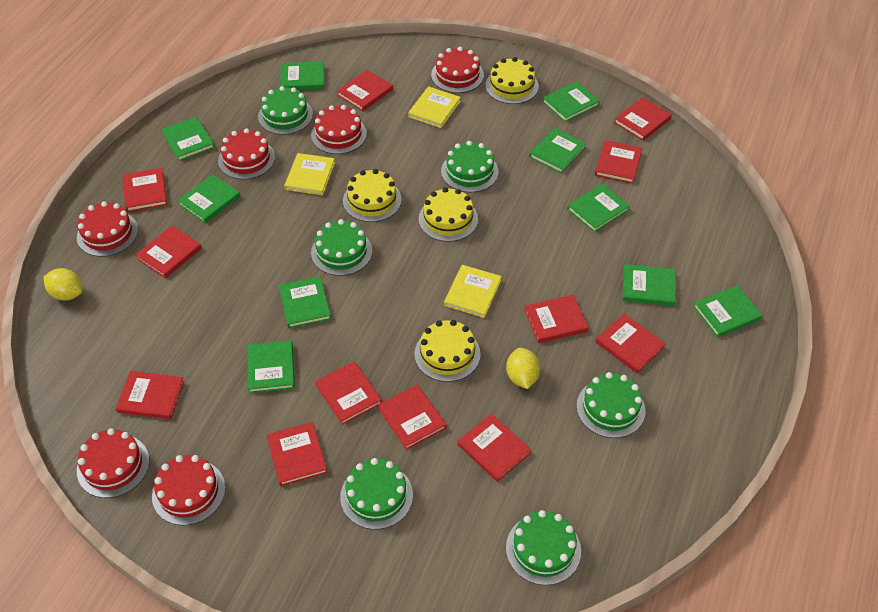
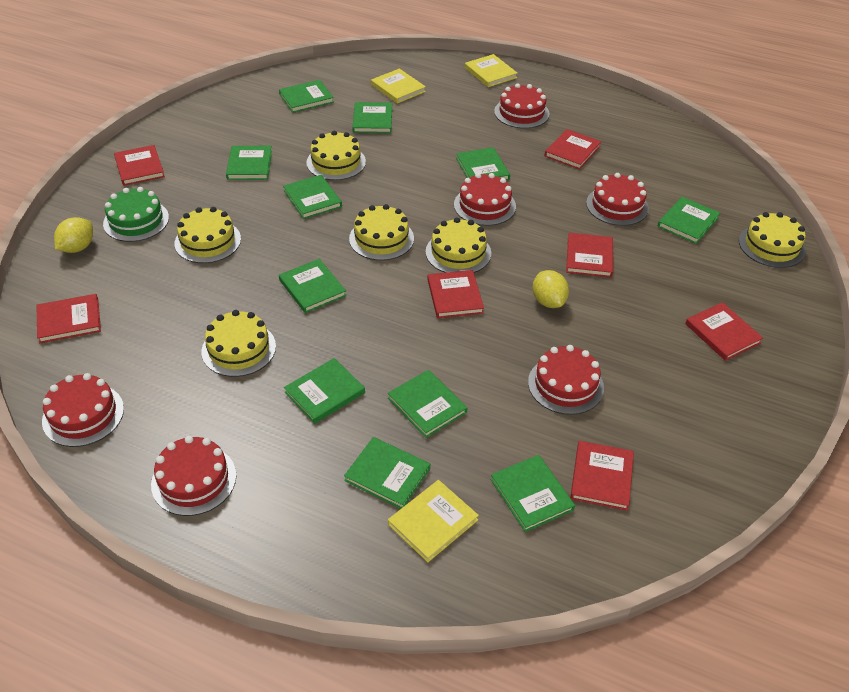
green book: 10 -> 11
green cake: 6 -> 1
red book: 12 -> 7
yellow cake: 4 -> 6

